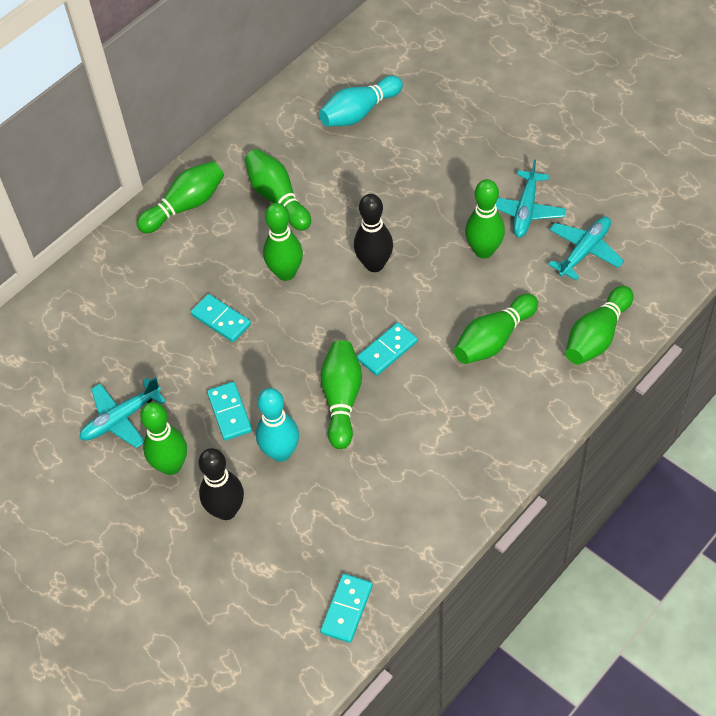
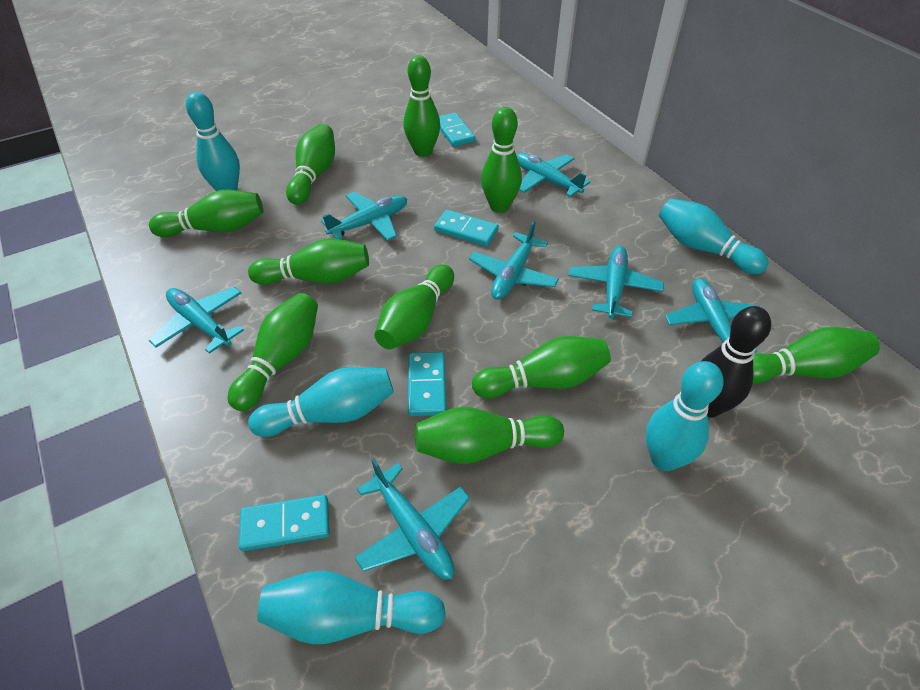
black bowling pin: 2 -> 1
green bowling pin: 8 -> 10
turquoise bowling pin: 2 -> 5
turquoise plane: 3 -> 7

